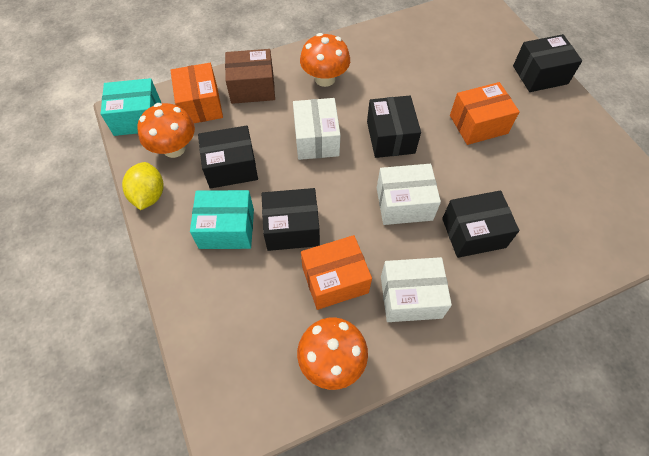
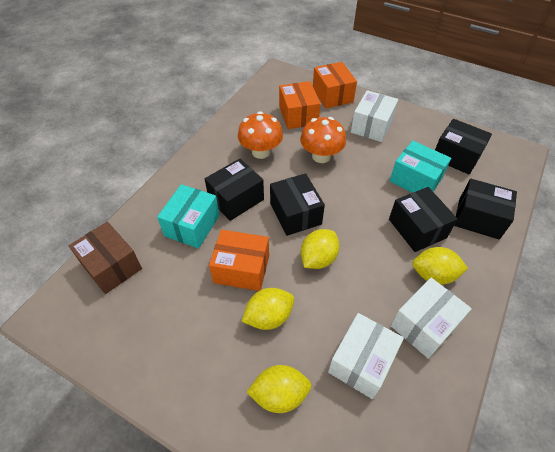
orange mushroom: 3 -> 2
yellow lemon: 1 -> 4

